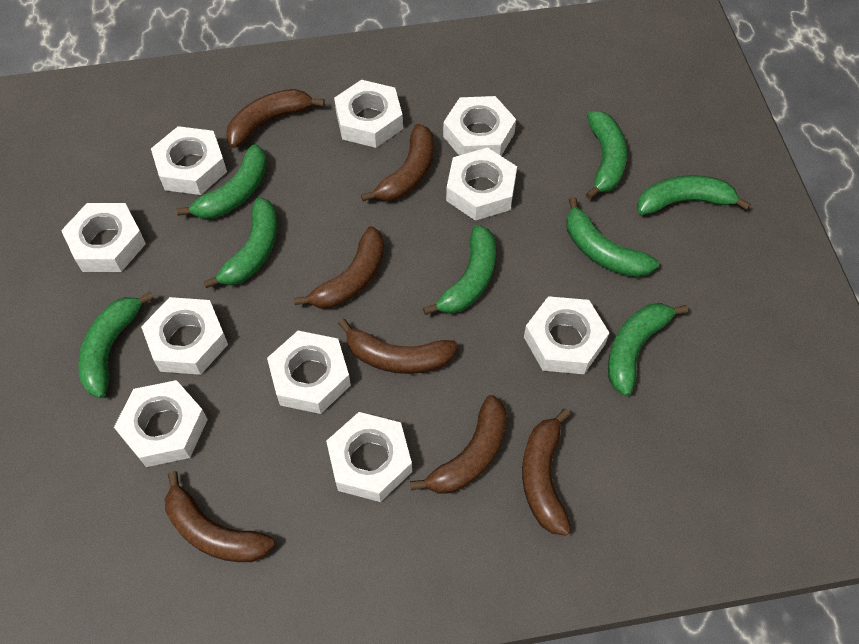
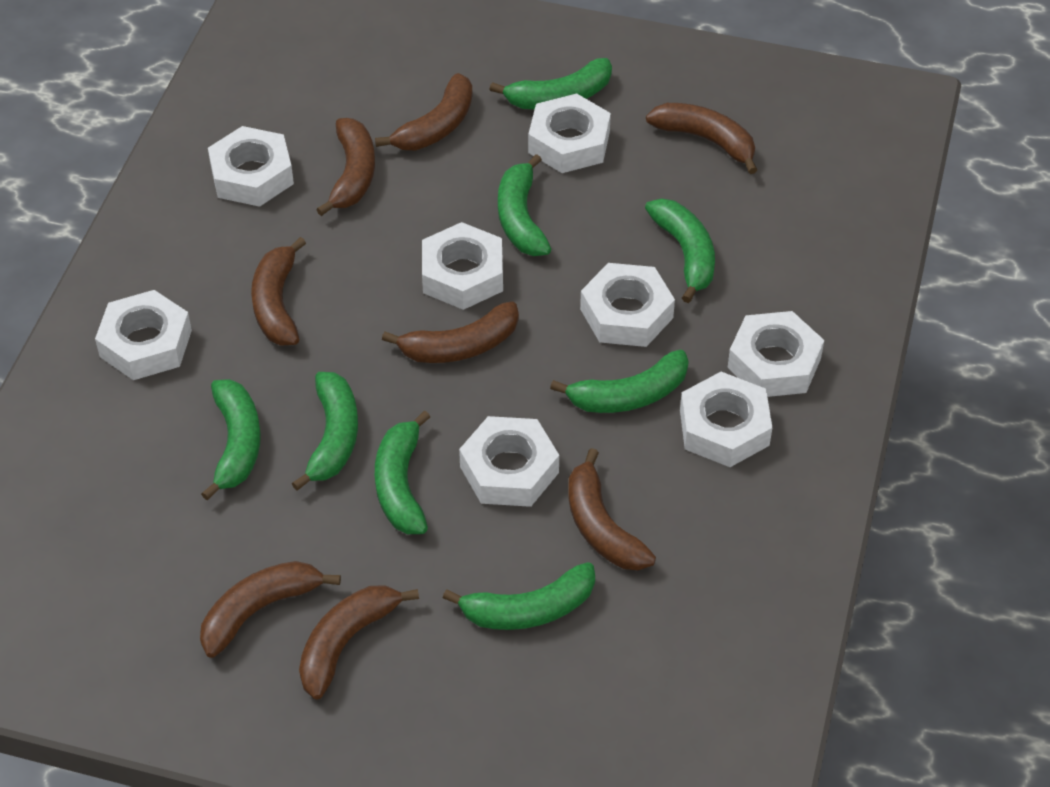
brown banana: 7 -> 8
white nut: 10 -> 8

